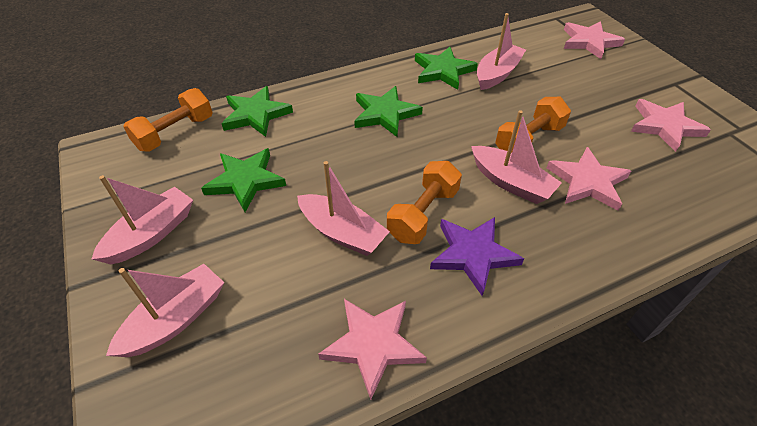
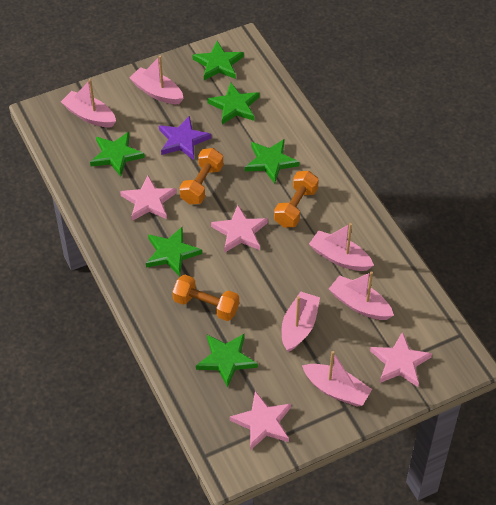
green star: 4 -> 6
pink boat: 5 -> 6

